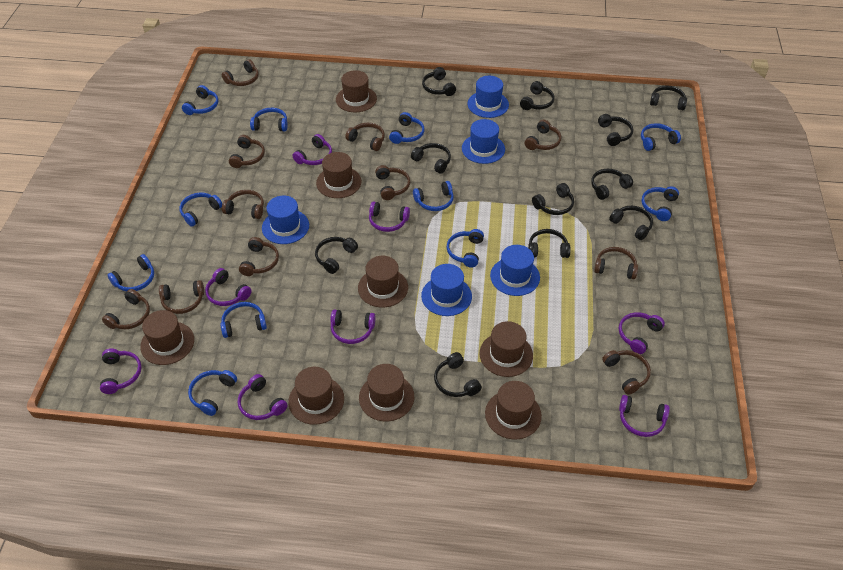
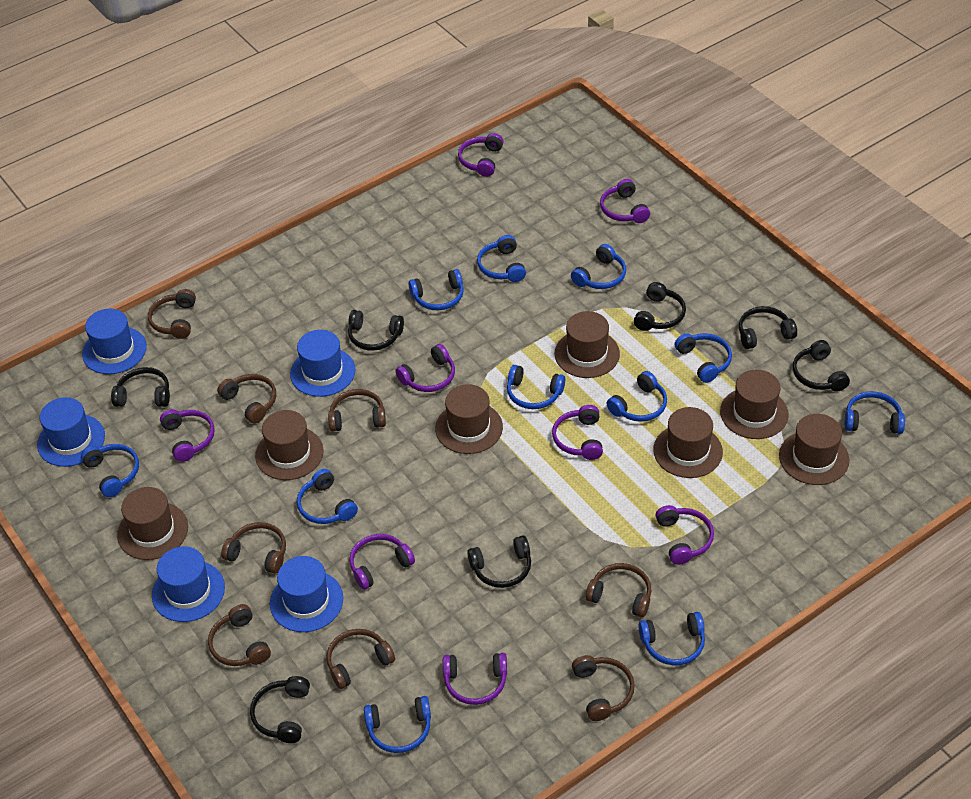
black headphones: 11 -> 7
brown hat: 8 -> 7
brown headphones: 11 -> 8

